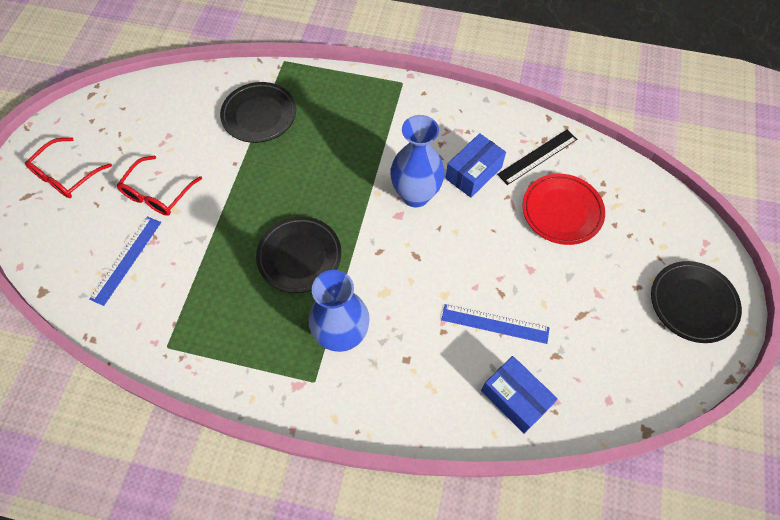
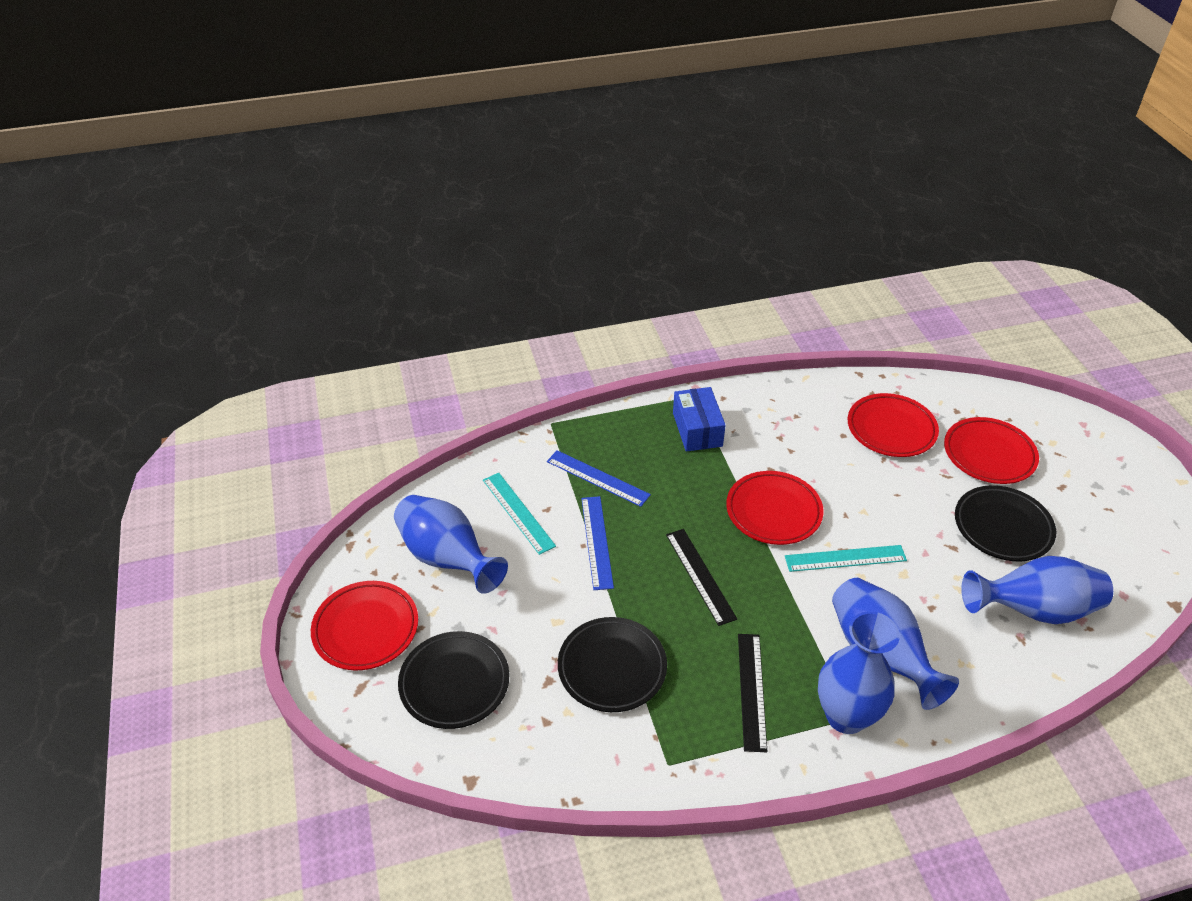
black ruler: 1 -> 2
blue box: 2 -> 1
blue vase: 2 -> 4
red glasses: 2 -> 0
red plate: 1 -> 4
turquoise ruler: 0 -> 2

